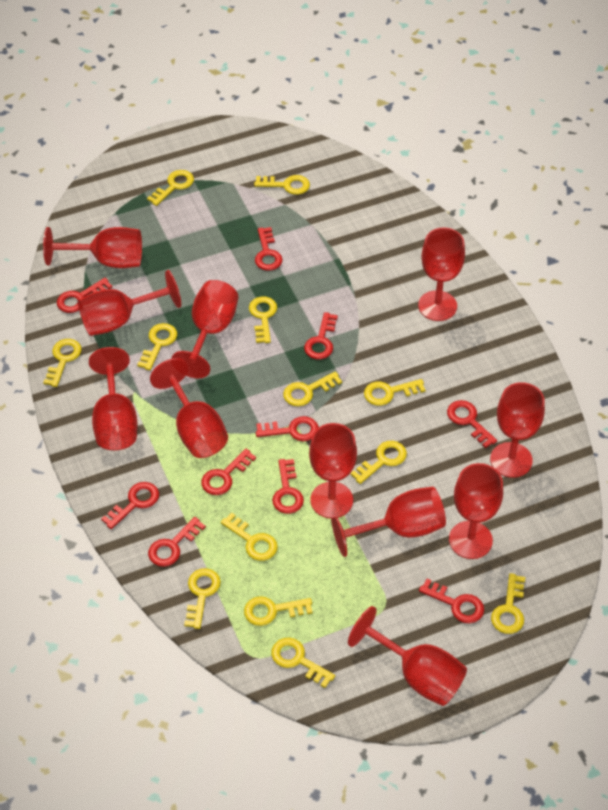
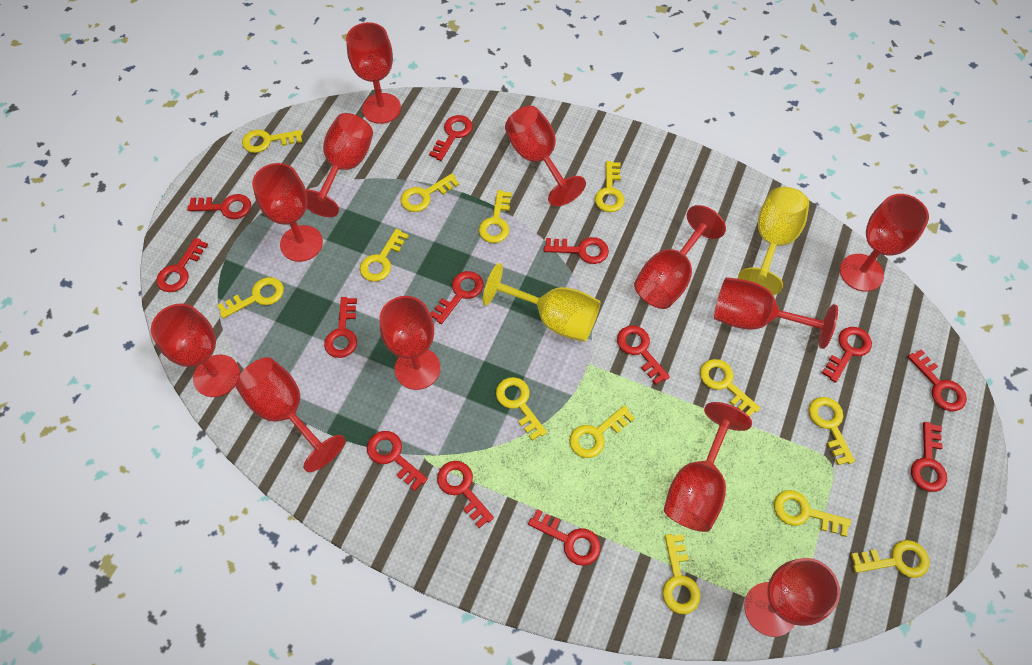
red goblet: 11 -> 12
red key: 10 -> 13
yellow goblet: 0 -> 2

